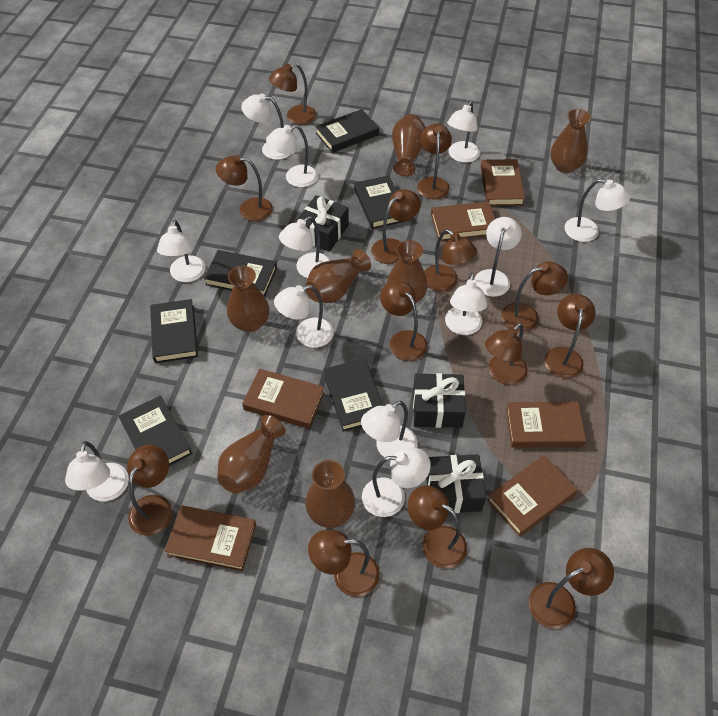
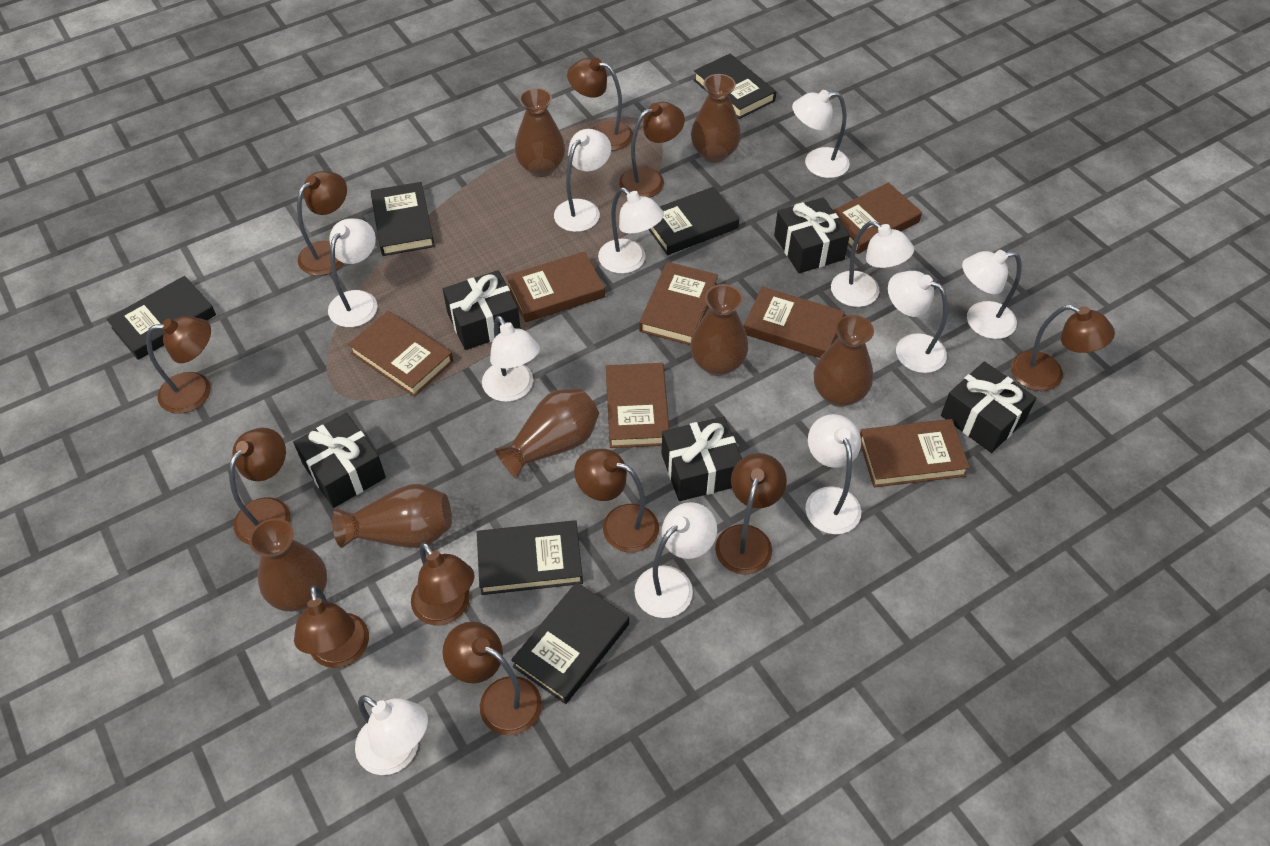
black gift: 3 -> 5
brown book: 6 -> 7
brown lamp: 13 -> 11
white lamp: 12 -> 11

